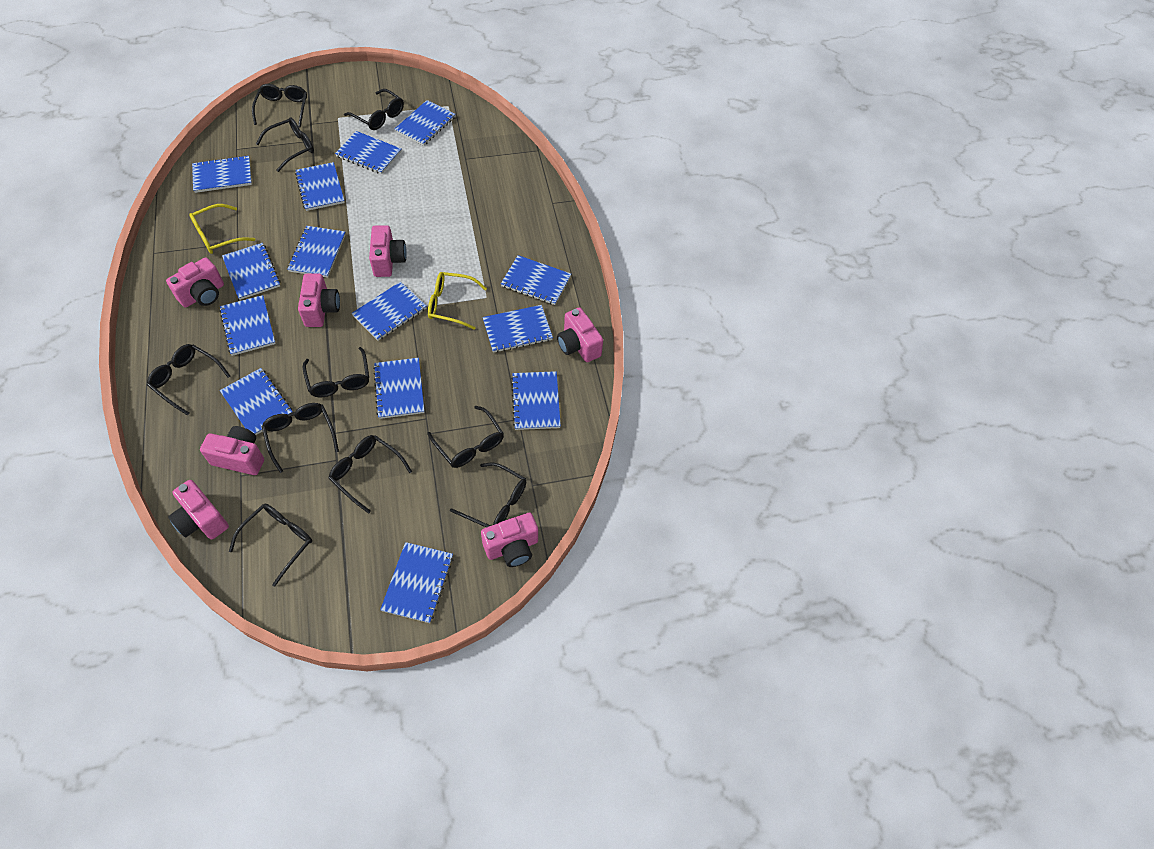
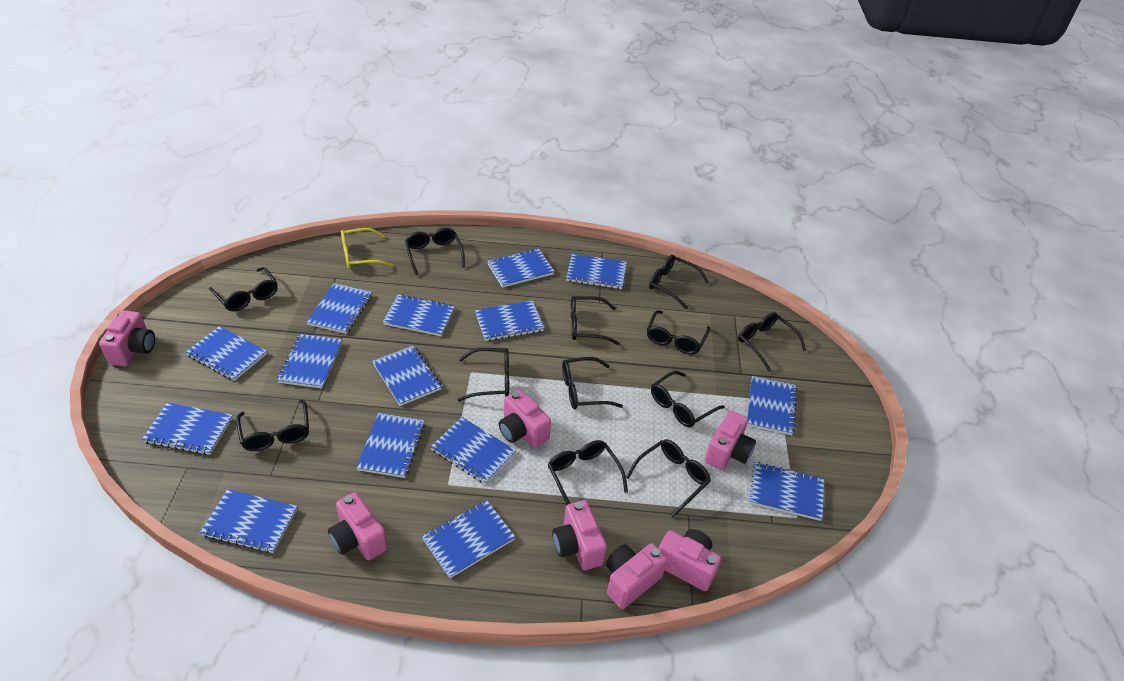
black glasses: 10 -> 12
blue notebook: 14 -> 15
yellow glasses: 2 -> 1

